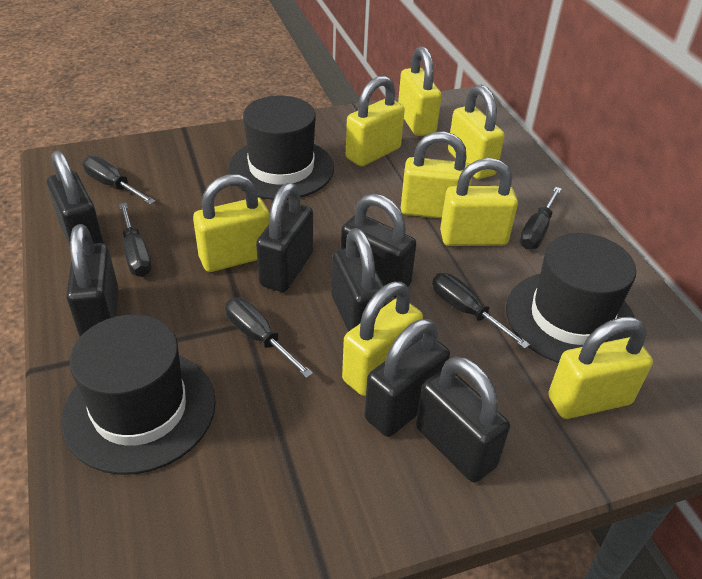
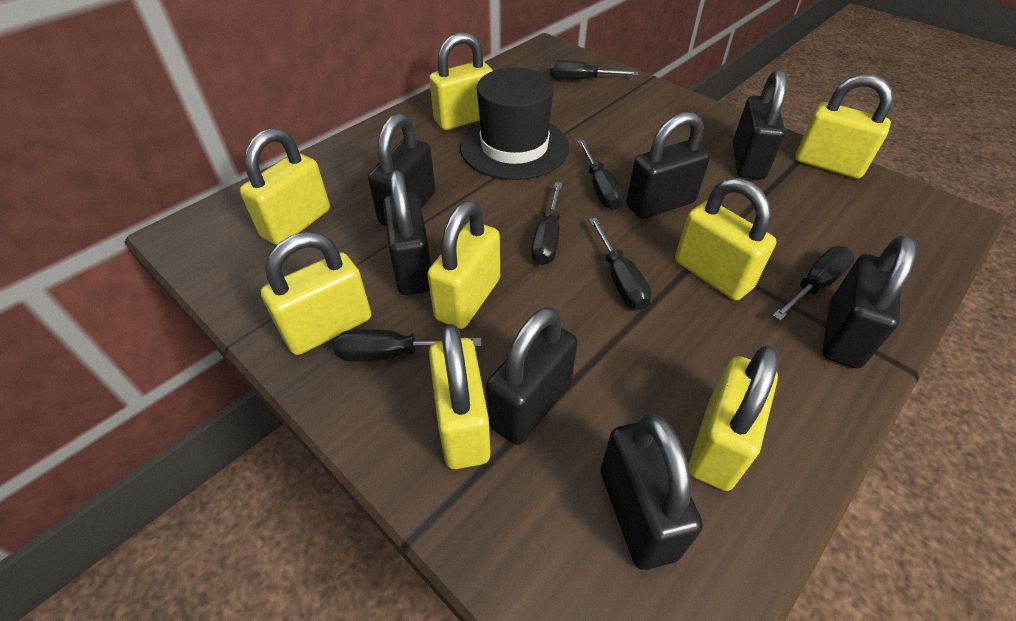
black hat: 3 -> 1
black screwdriver: 5 -> 6

